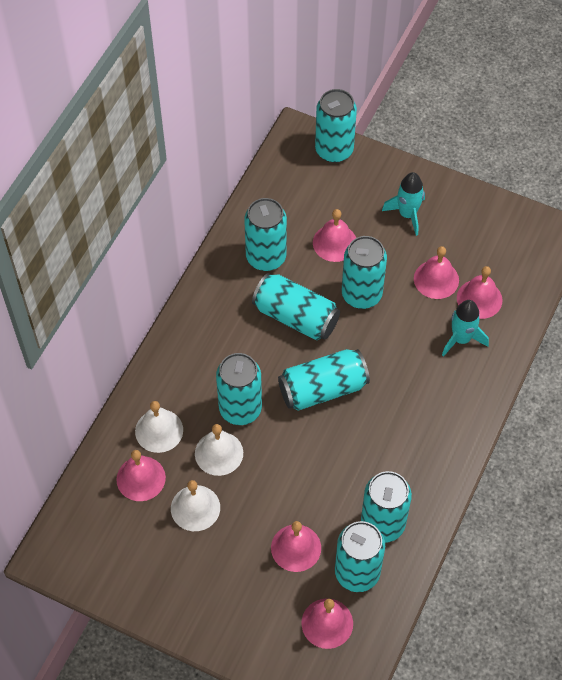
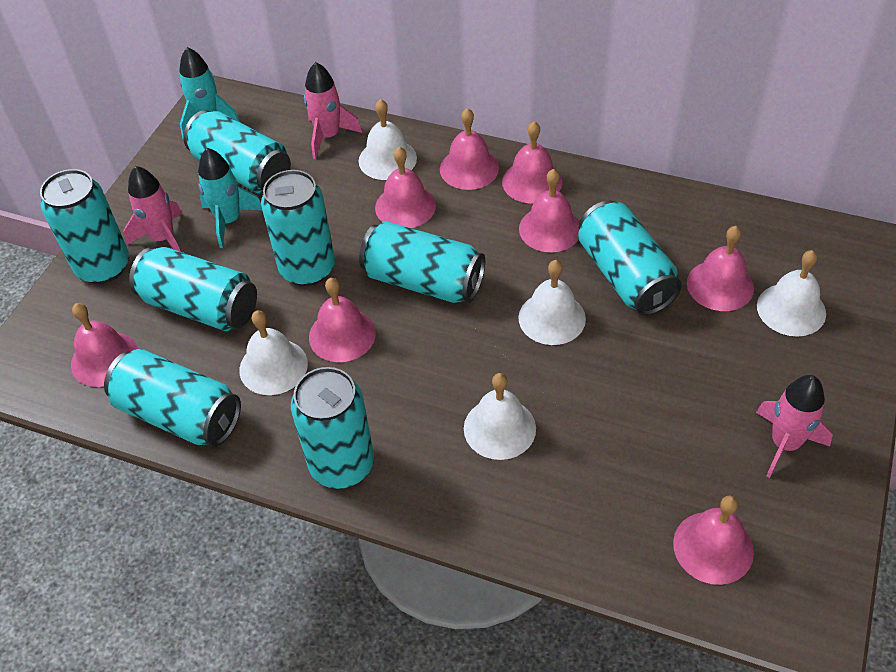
pink bell: 6 -> 8
pink rocket: 0 -> 3
white bell: 3 -> 5

